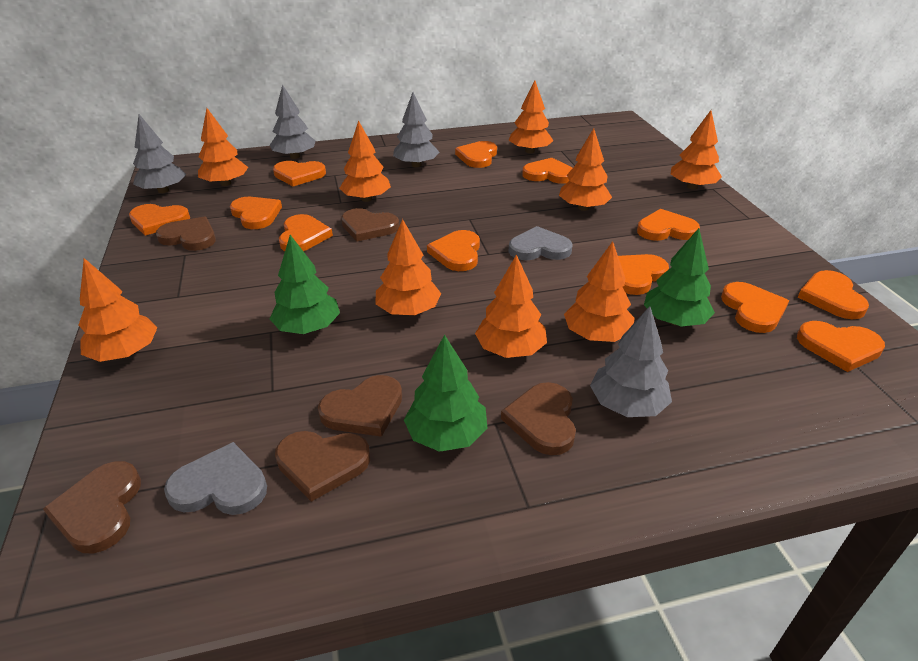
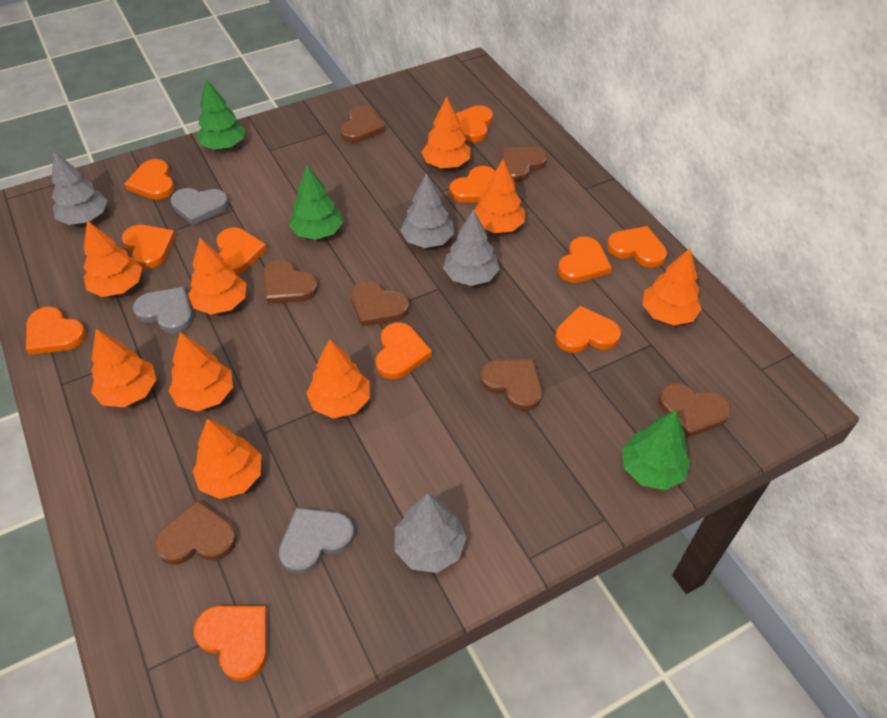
brown heart: 6 -> 7
grey heart: 2 -> 3
orange heart: 12 -> 11

